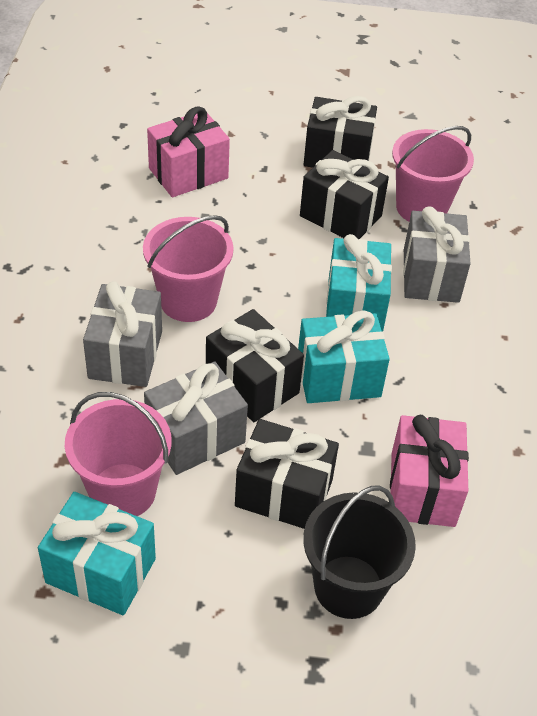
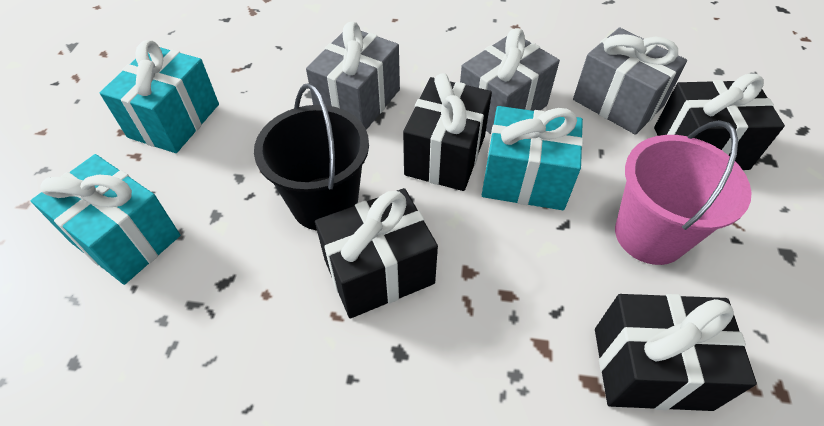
pink bucket: 3 -> 1
pink gift: 2 -> 0

